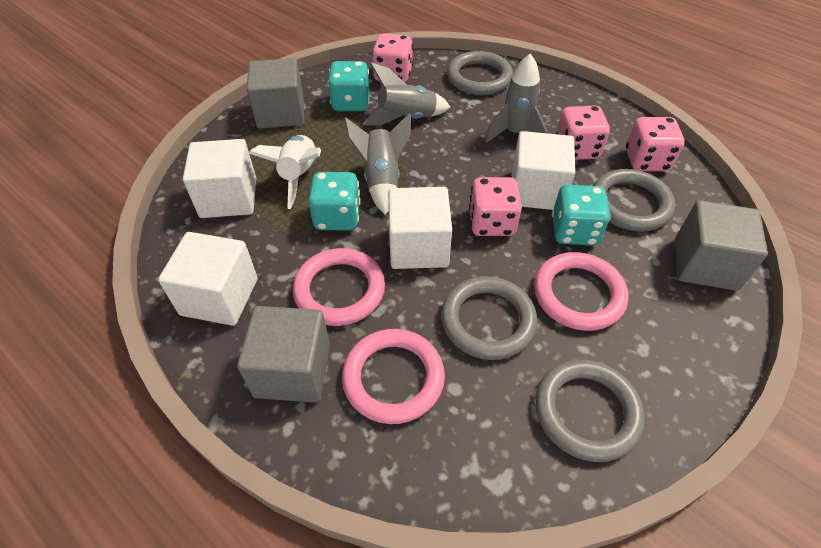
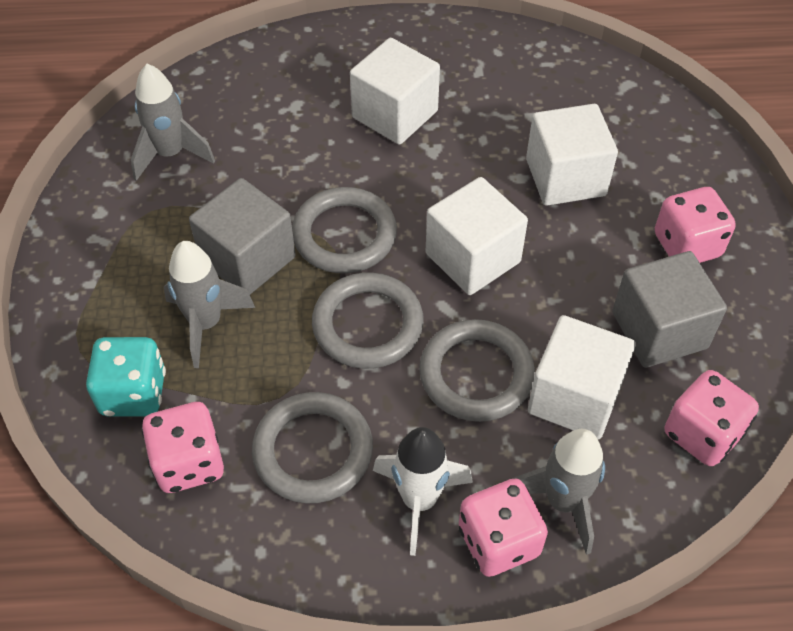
grey cube: 3 -> 2
pink ring: 3 -> 0
turquoise dice: 3 -> 1

